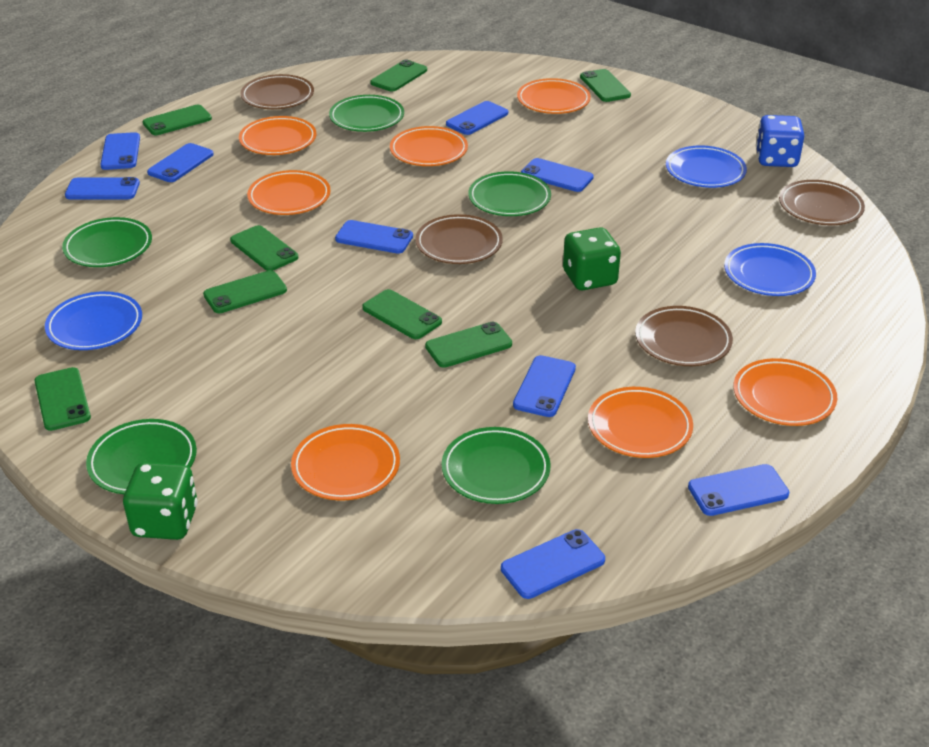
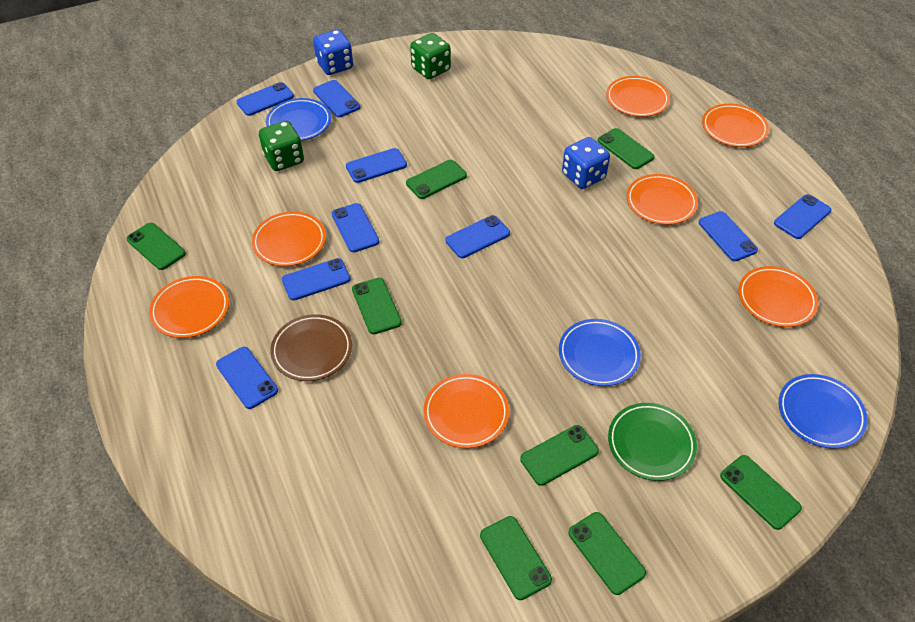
blue dice: 1 -> 2
brown plate: 4 -> 1
green plate: 5 -> 1

